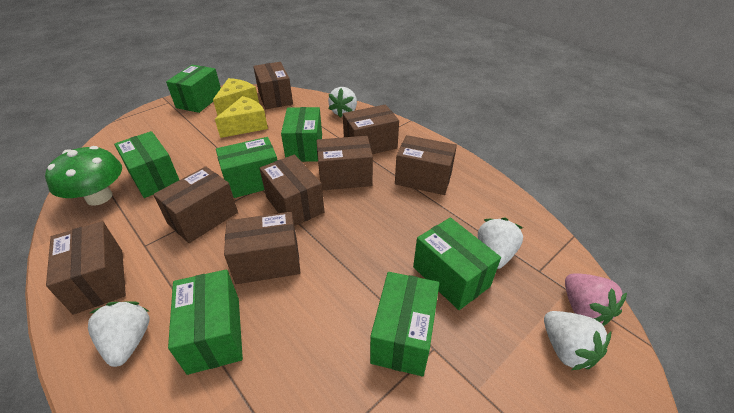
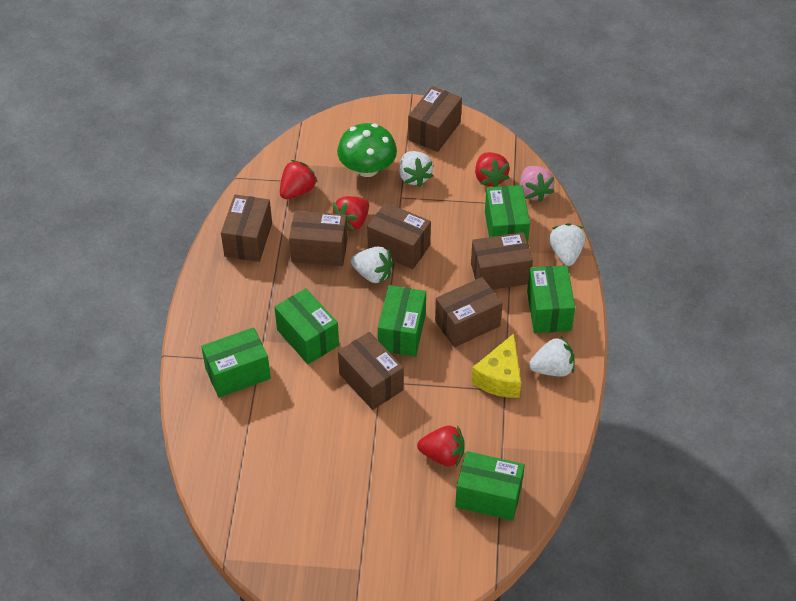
brown box: 8 -> 7
green box: 7 -> 6
red strawberry: 0 -> 4
yellow cheese: 2 -> 1

